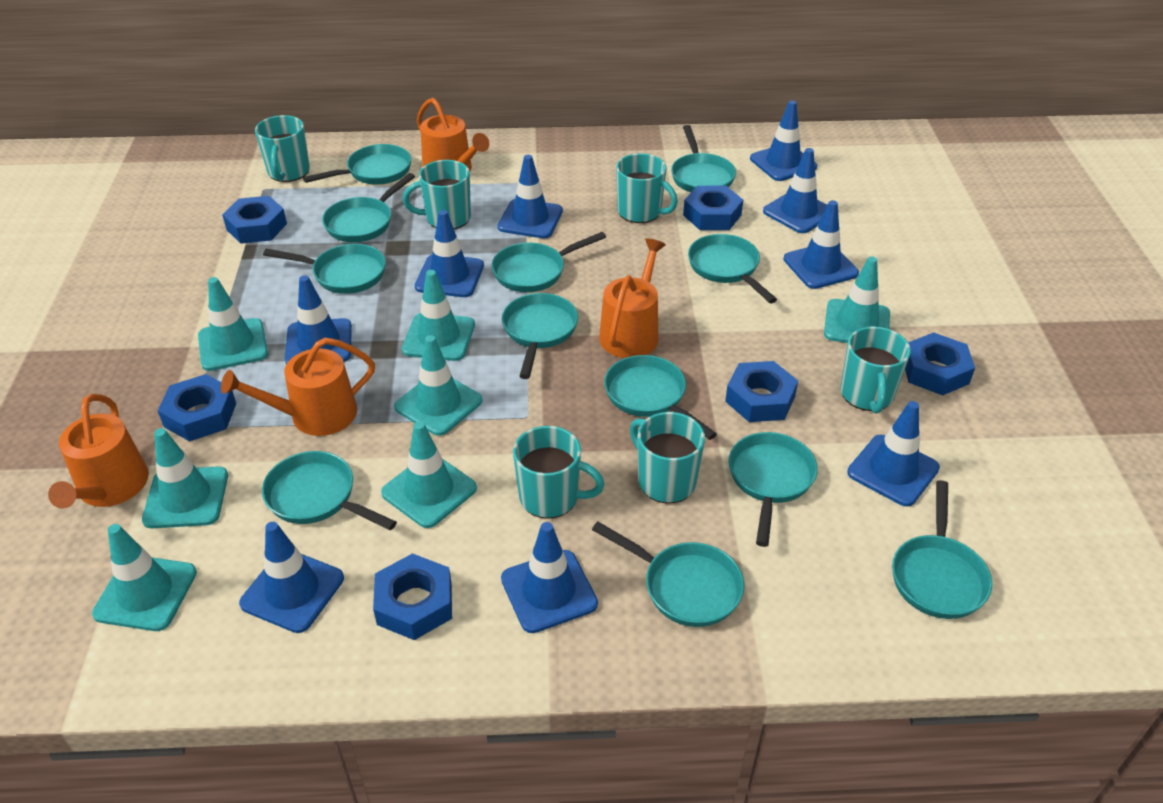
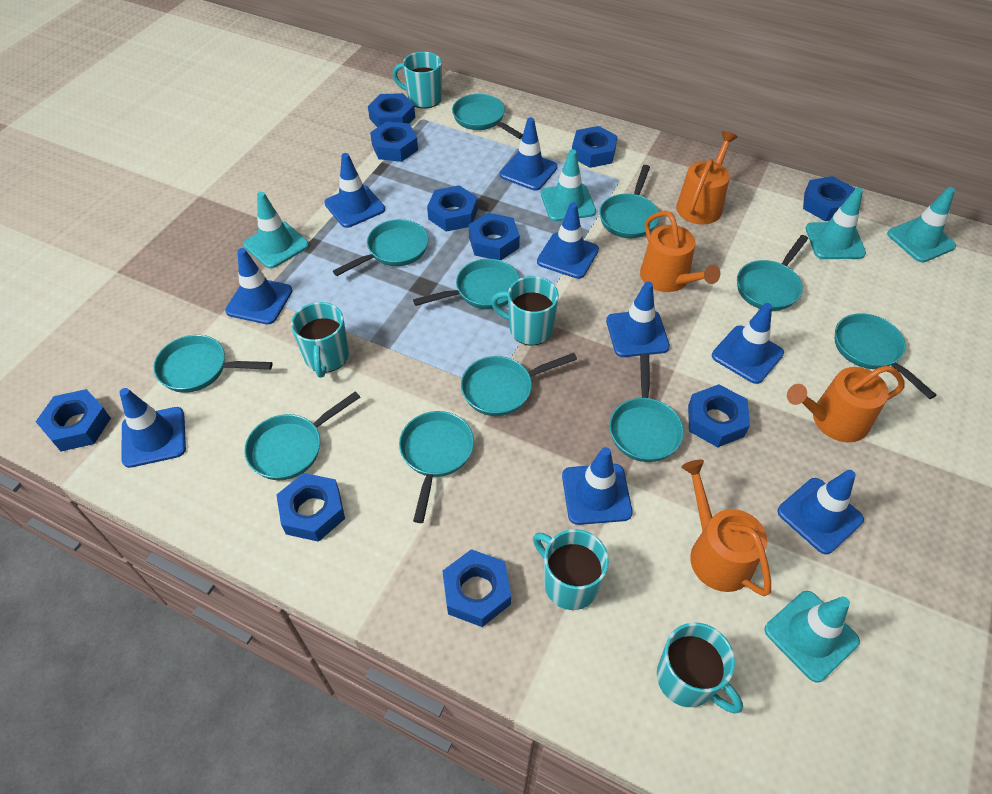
blue nut: 6 -> 10
turquoise mug: 6 -> 5
turquoise pan: 12 -> 11
turquoise traffic cone: 7 -> 5

